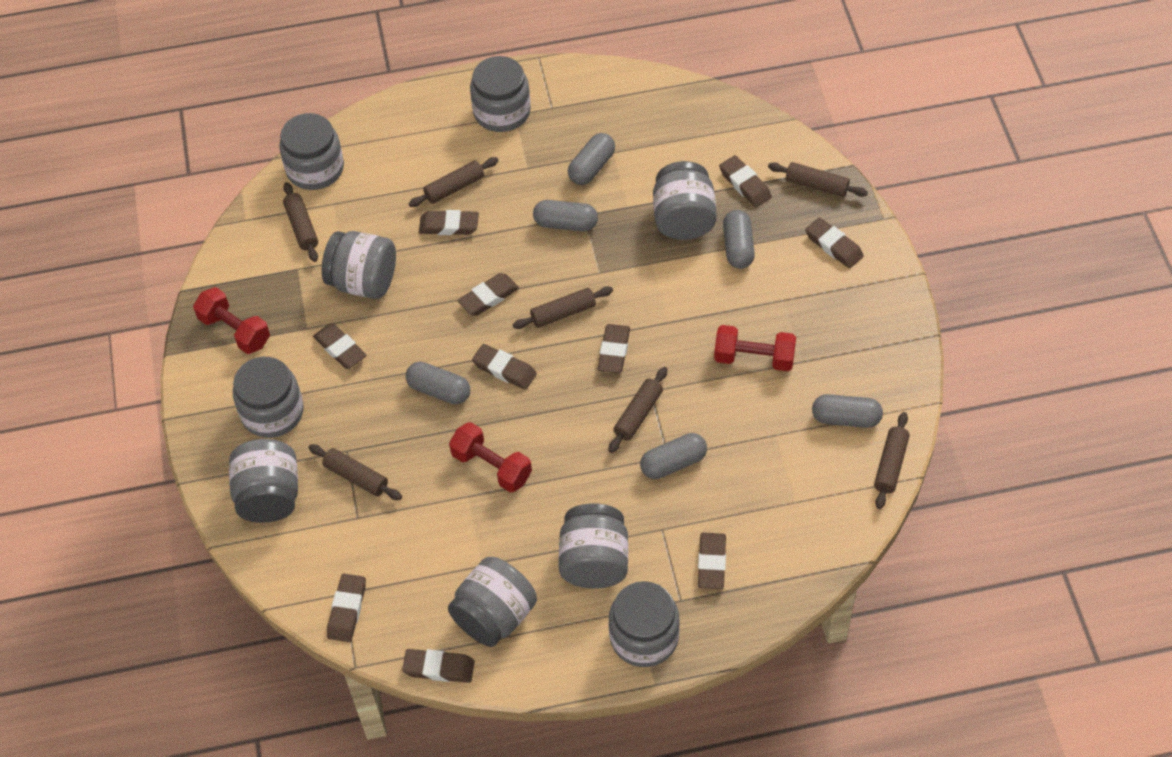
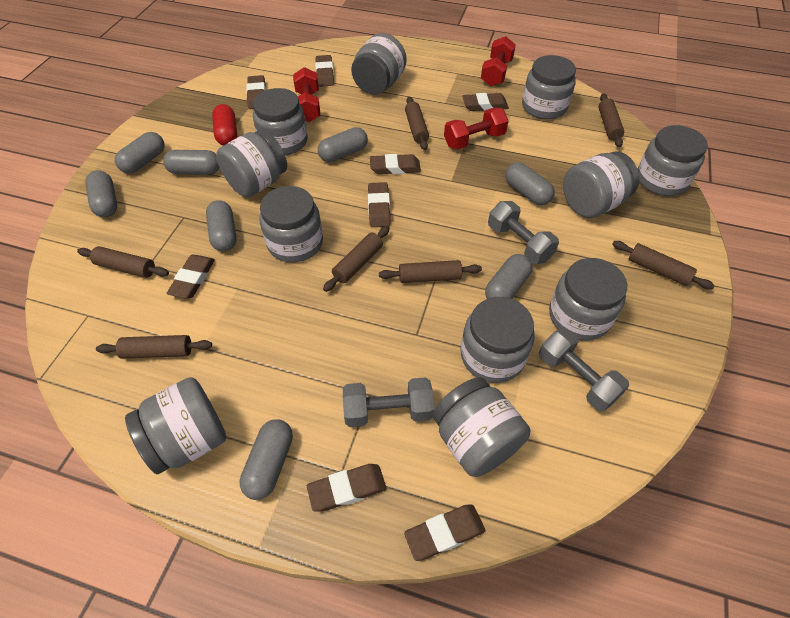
brown eraser: 10 -> 8
grey capsule: 6 -> 8
grey dumbbell: 0 -> 3
grey jar: 9 -> 11
red capsule: 0 -> 1

